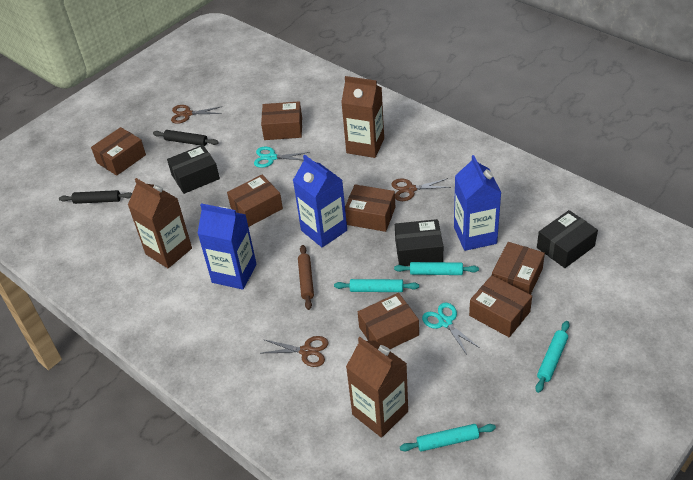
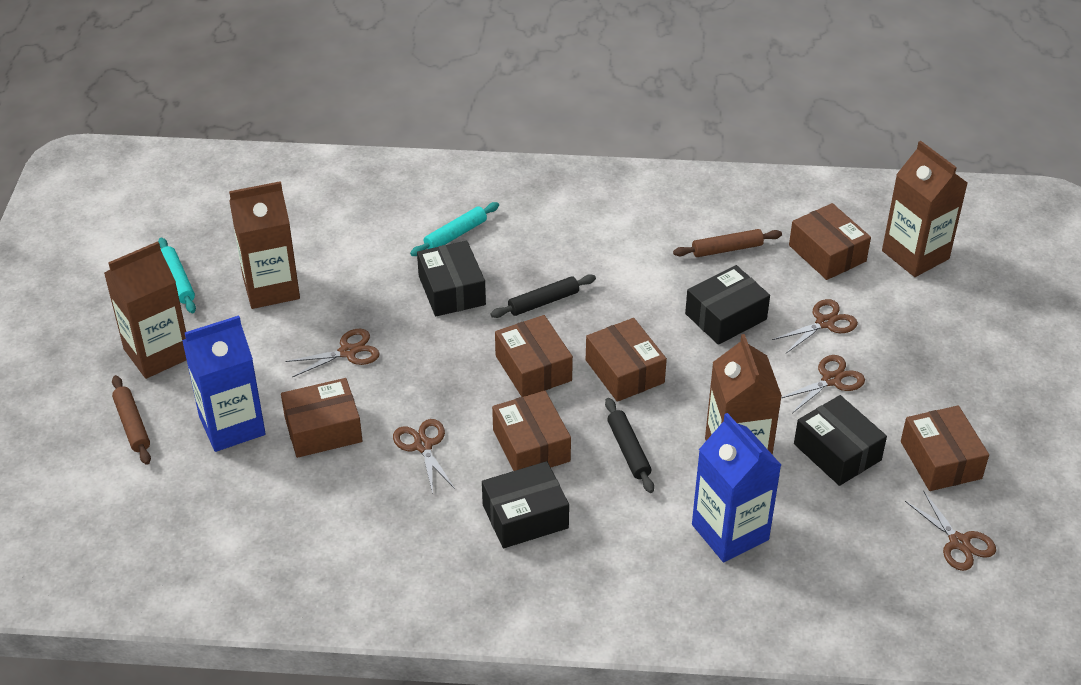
black box: 3 -> 4
blue carton: 3 -> 2
brown box: 7 -> 6
brown carton: 3 -> 4
brown rolling pin: 1 -> 2
brown scissors: 3 -> 5
turquoise rolling pin: 4 -> 2
turquoise scissors: 2 -> 0

